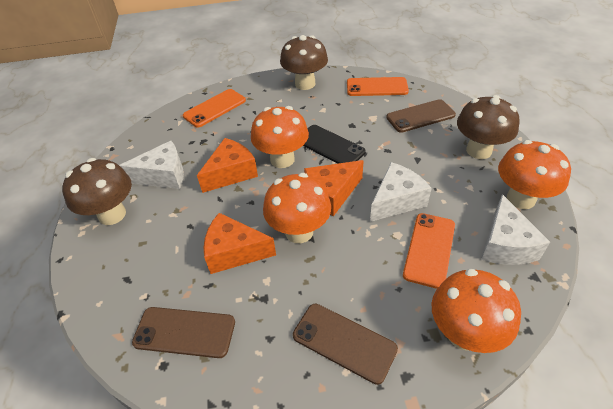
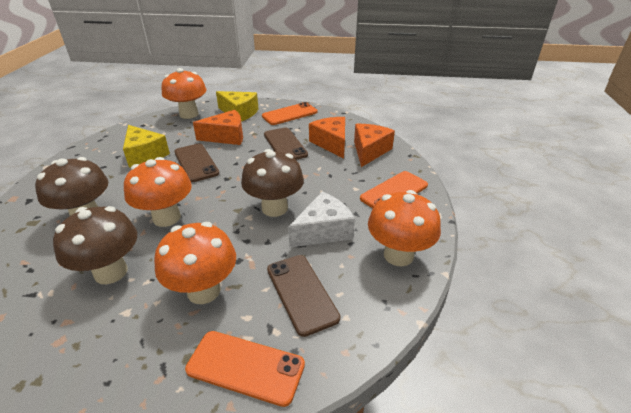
black phone: 1 -> 0
white cheese: 3 -> 1
yellow cheese: 0 -> 2

